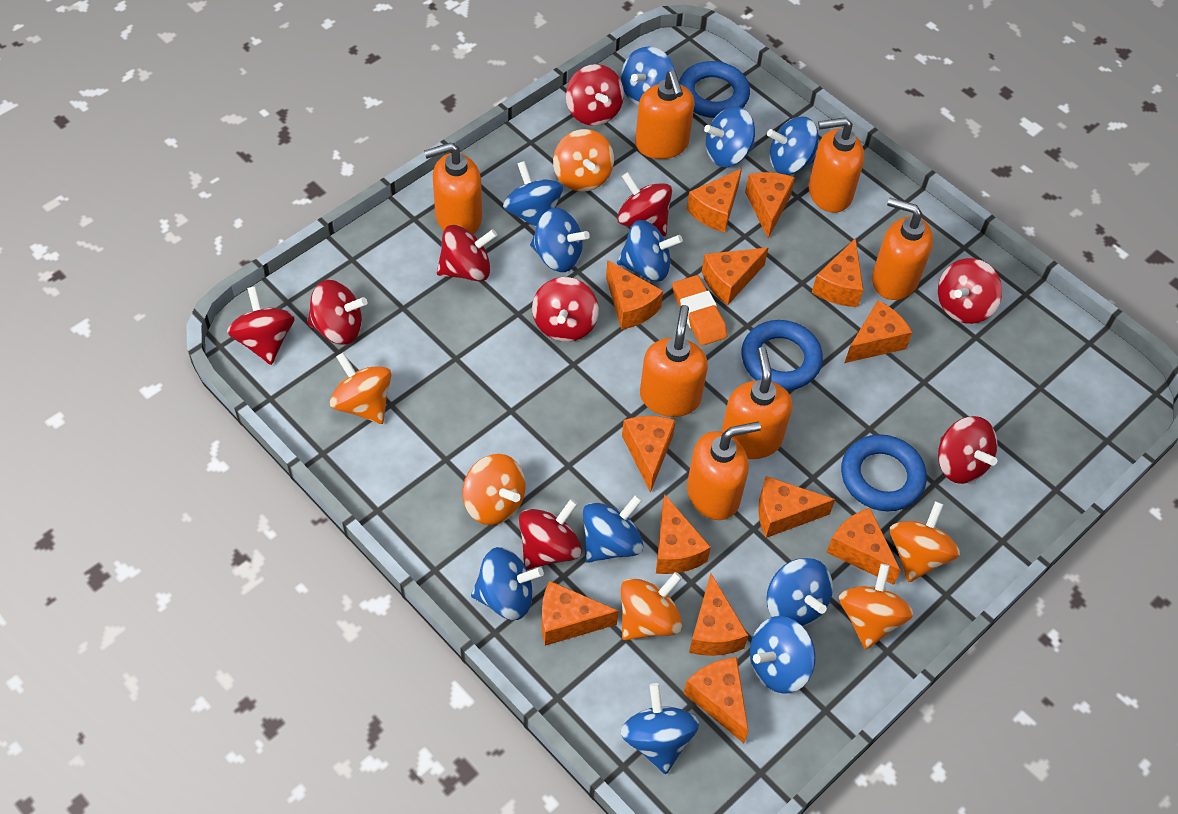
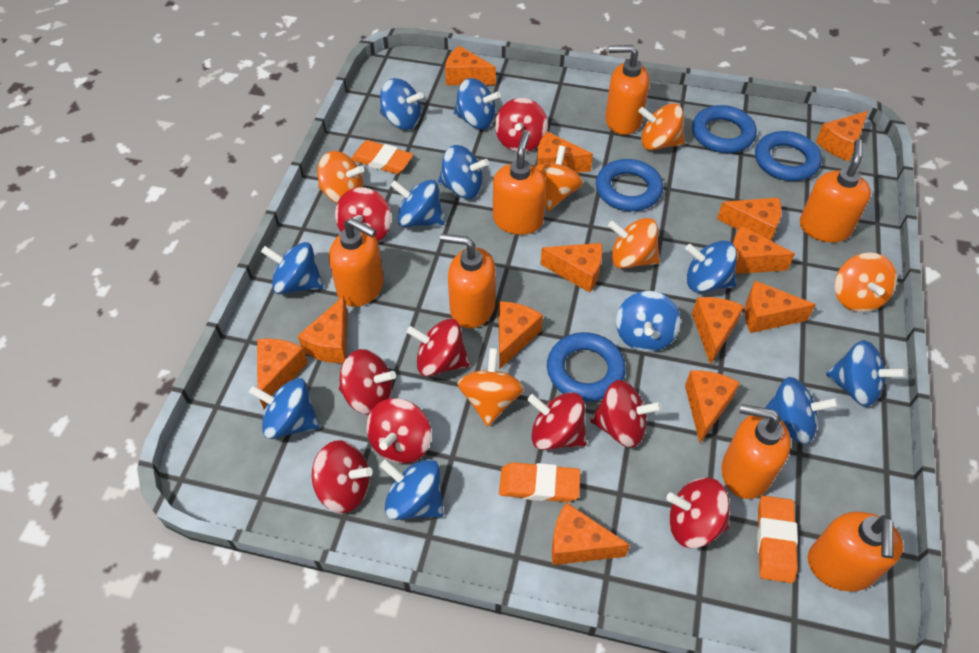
blue ring: 3 -> 4
orange eraser: 1 -> 3

